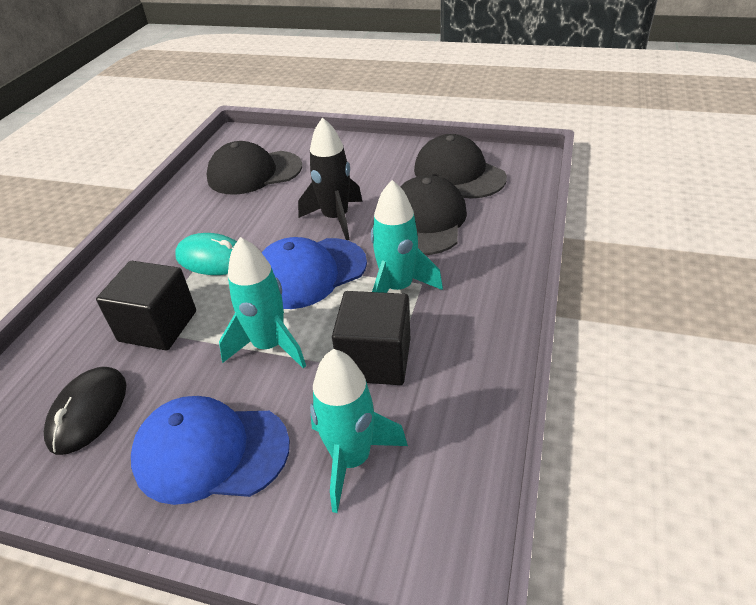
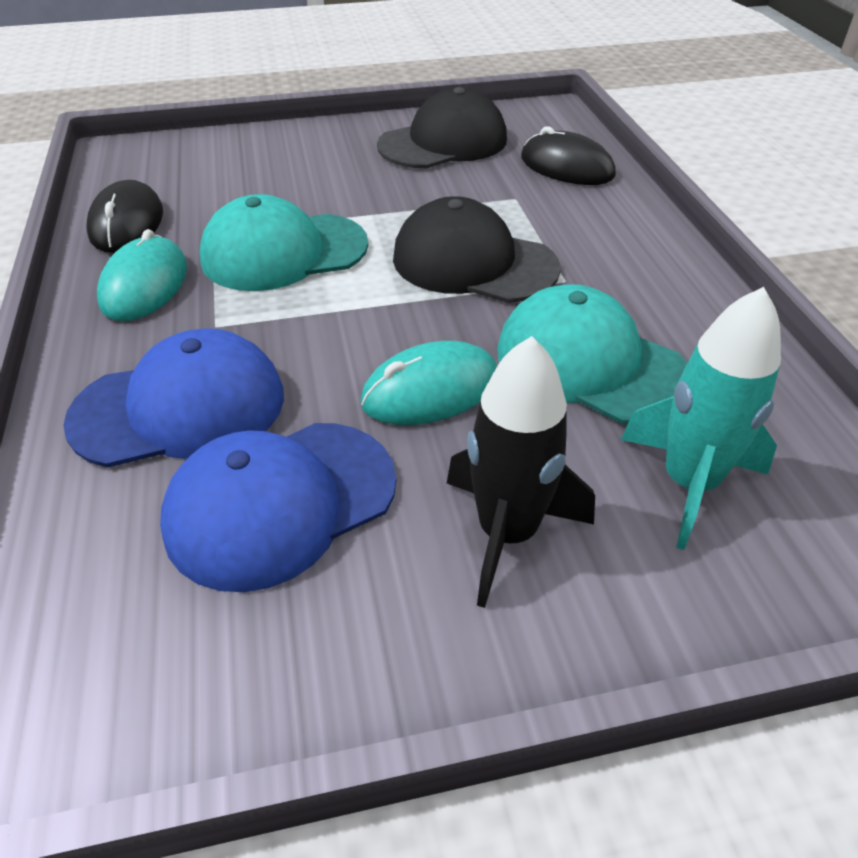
black cap: 3 -> 2
black cube: 2 -> 0
black mouse: 1 -> 2
turquoise cap: 0 -> 2
turquoise mouse: 1 -> 2
turquoise rocket: 3 -> 1

